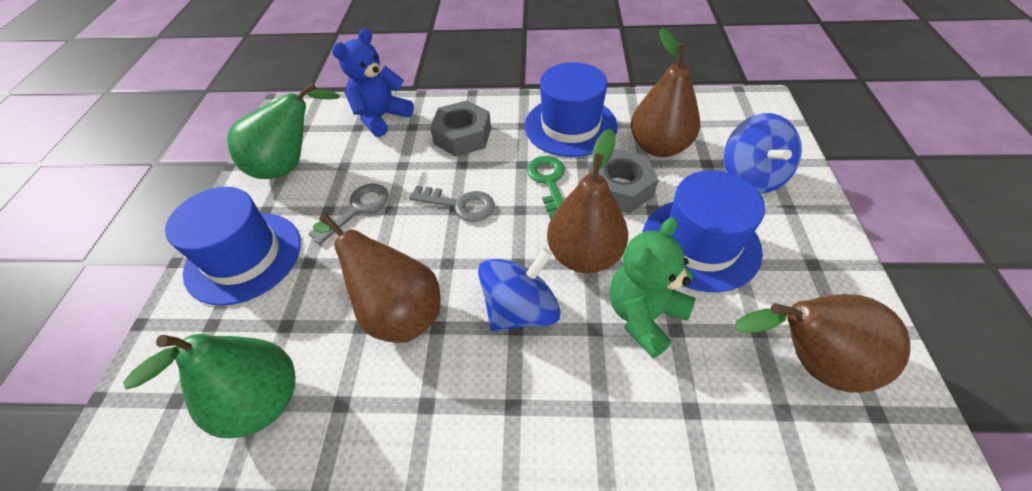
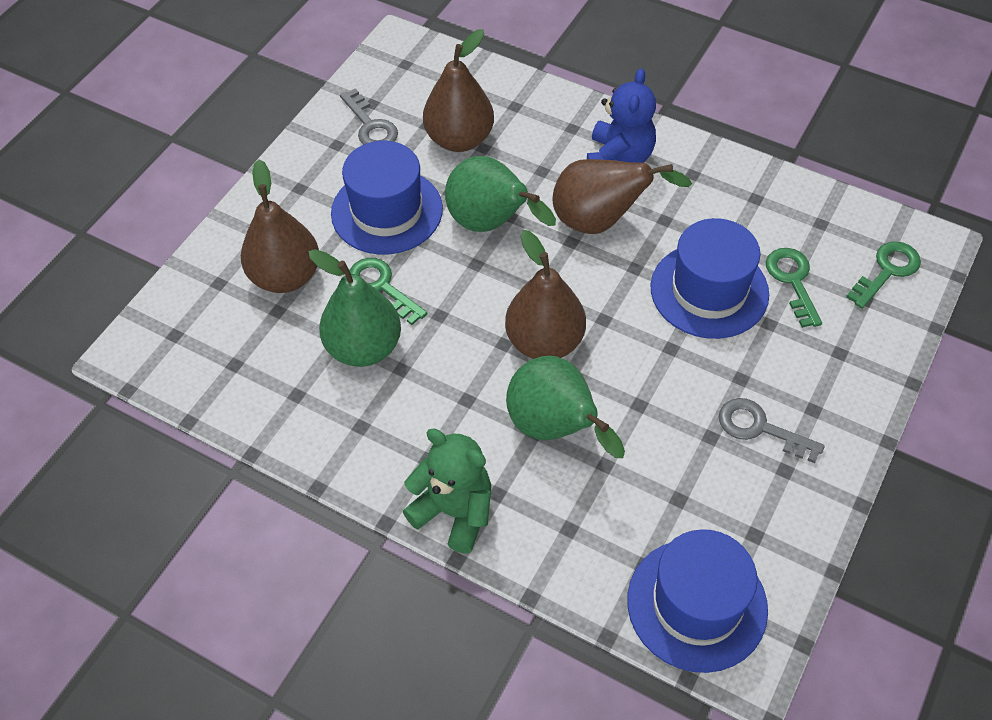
blue spinning top: 2 -> 0
green key: 1 -> 3
green pear: 2 -> 3
grey nut: 2 -> 0

